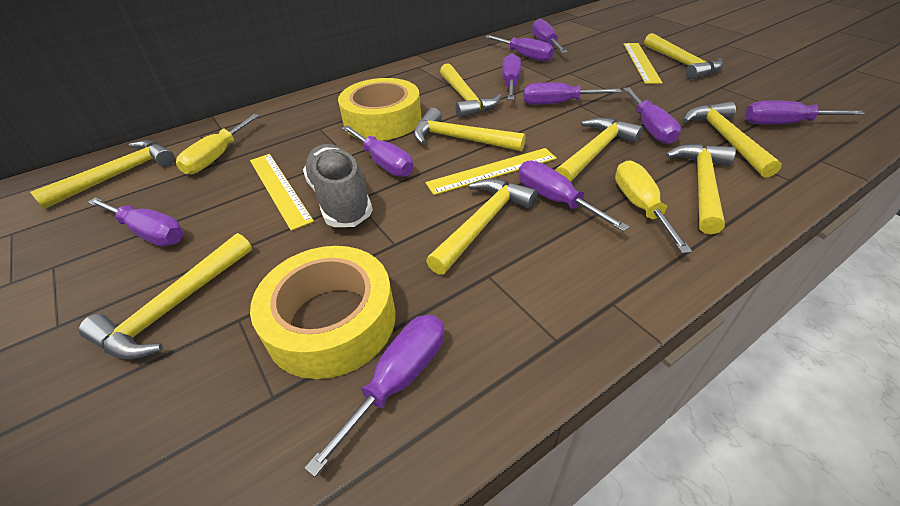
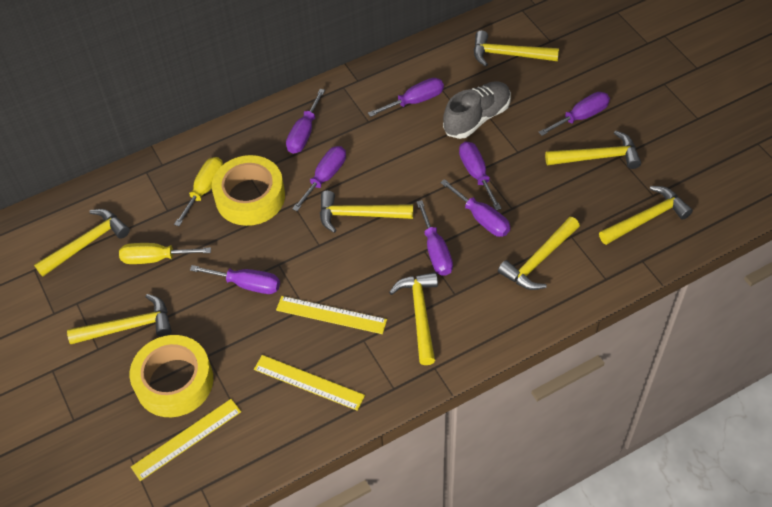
purple screwdriver: 10 -> 8
yellow hammer: 9 -> 8

